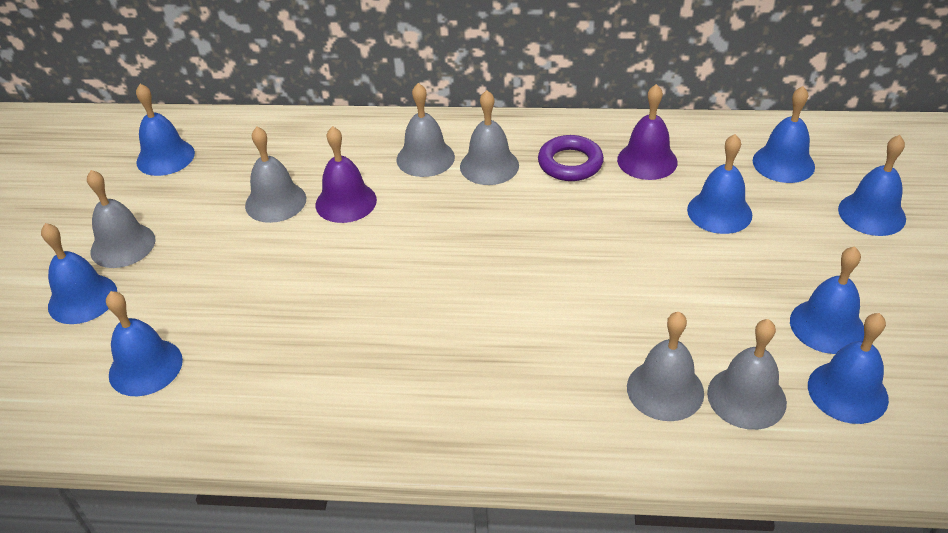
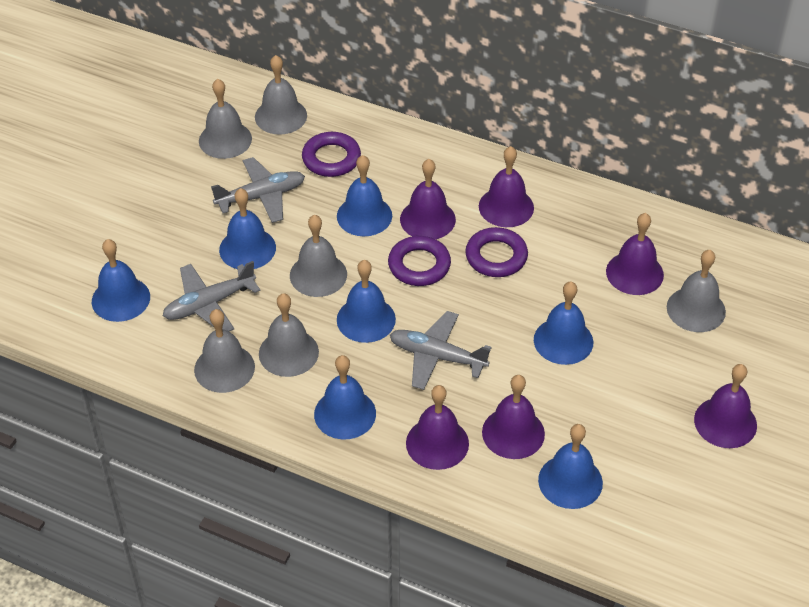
blue bell: 8 -> 7
grey plane: 0 -> 3
purple bell: 2 -> 6
purple ring: 1 -> 3

